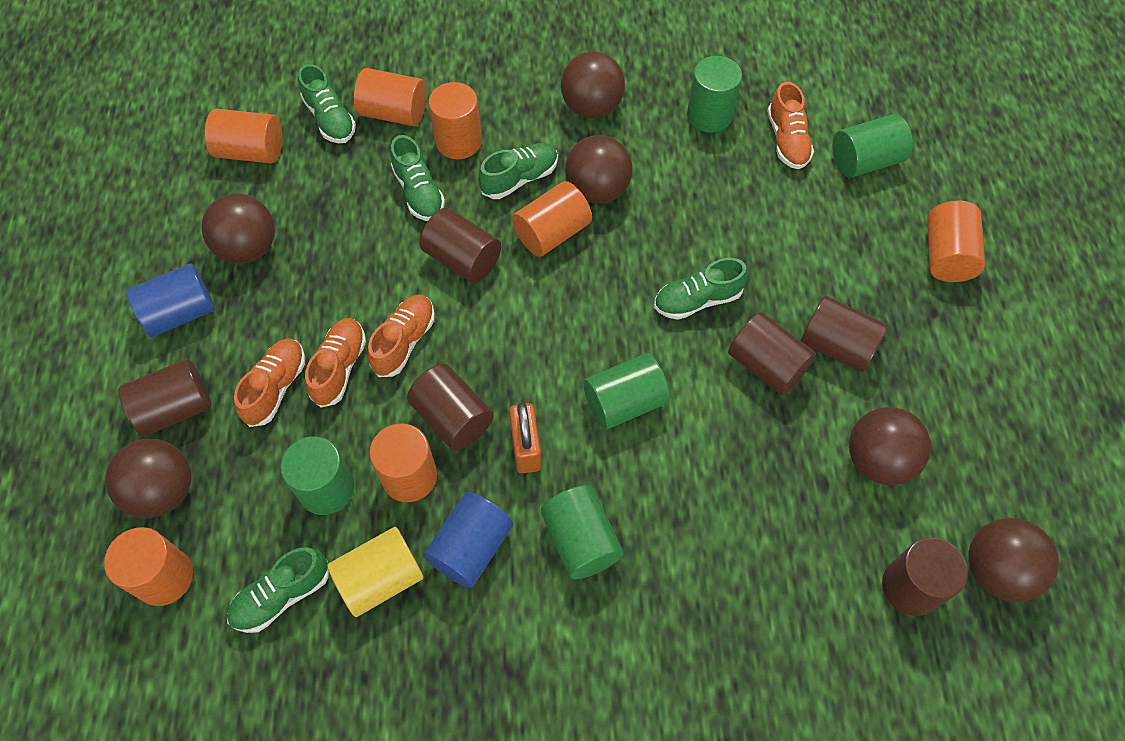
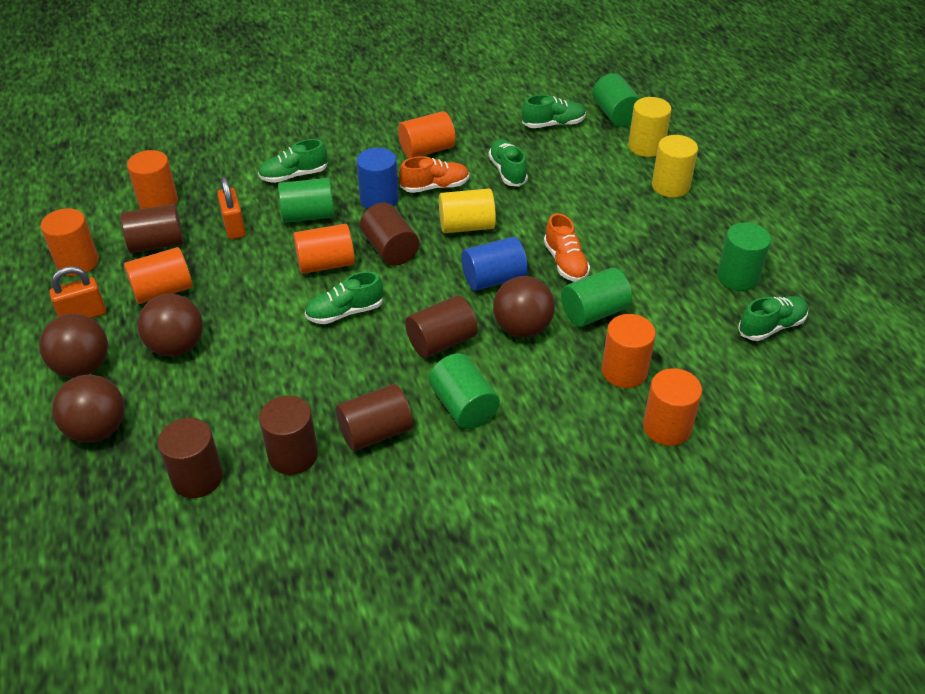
brown ball: 6 -> 4
orange padlock: 1 -> 2
orange shoe: 4 -> 2
yellow cylinder: 1 -> 3

